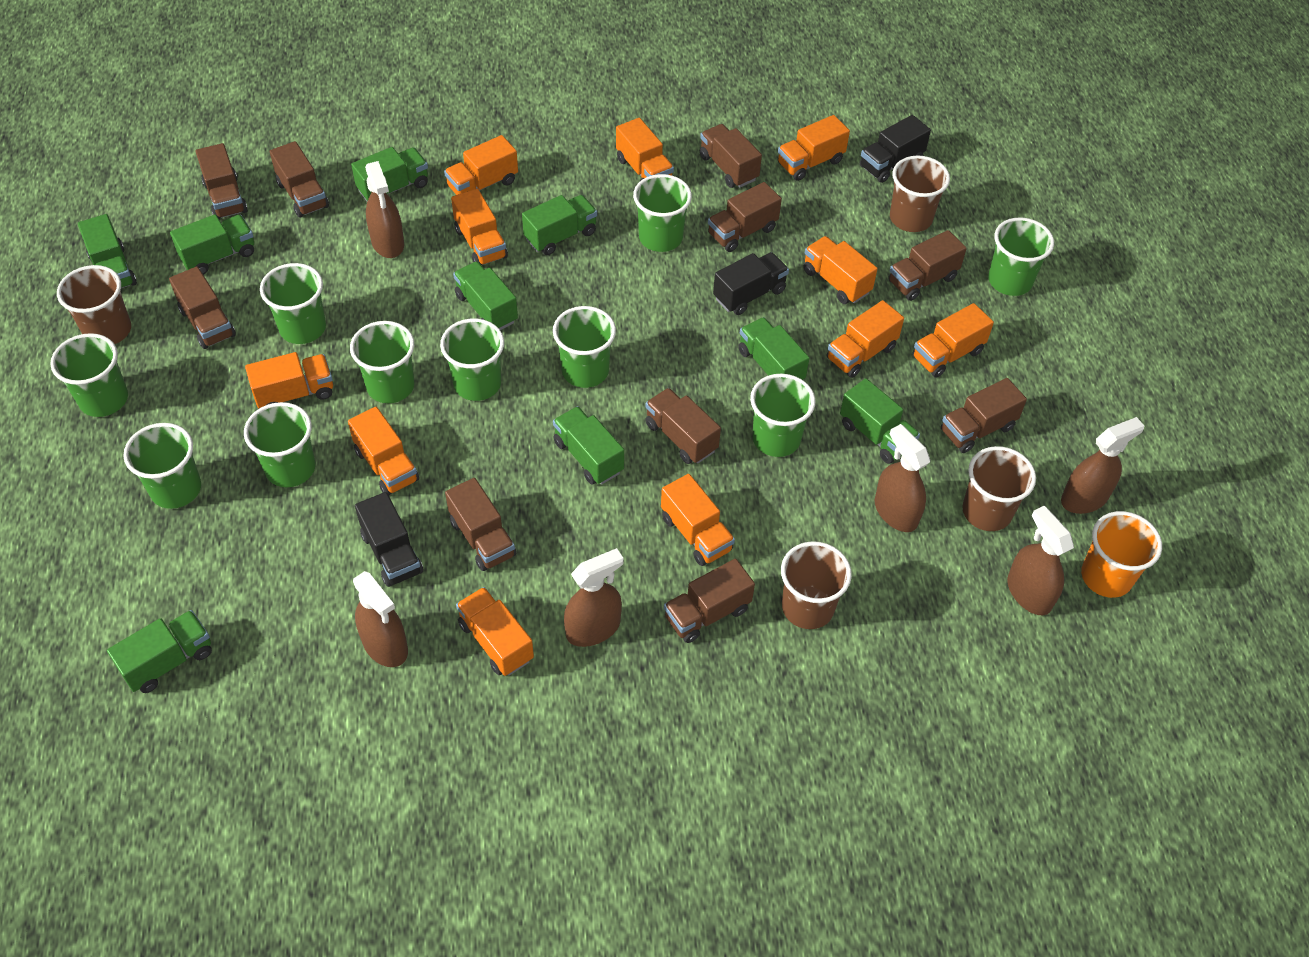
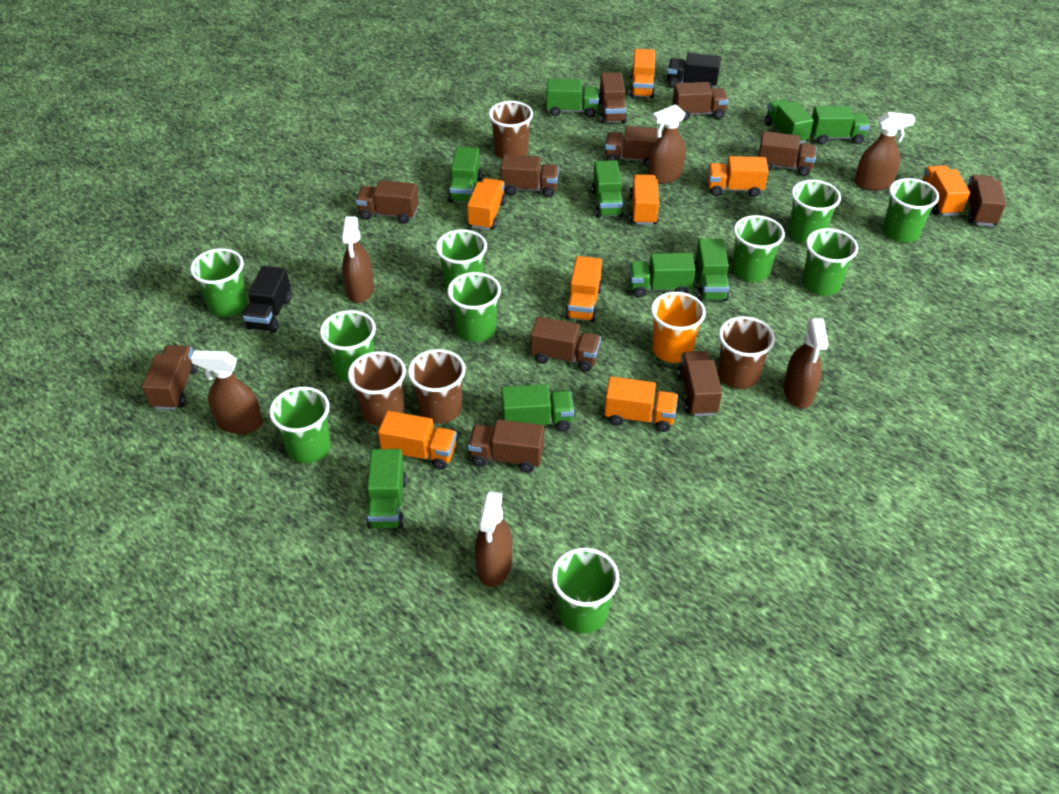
black truck: 3 -> 2
brown truck: 10 -> 11
orange truck: 11 -> 8

